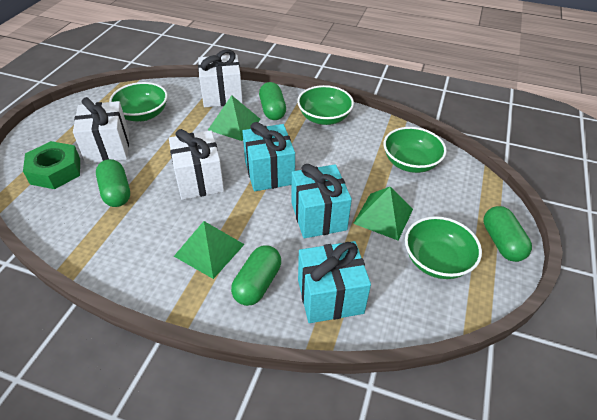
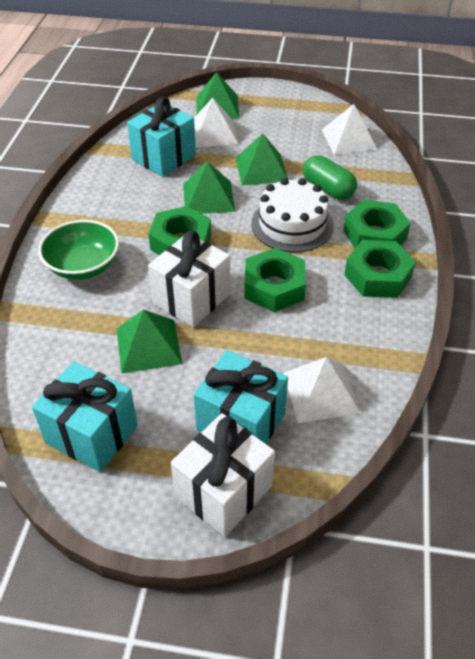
green bowl: 4 -> 1
green capsule: 4 -> 1
green nut: 1 -> 4
green pyramid: 3 -> 4
white cake: 0 -> 1
white gift: 3 -> 2
white pyramid: 0 -> 3

